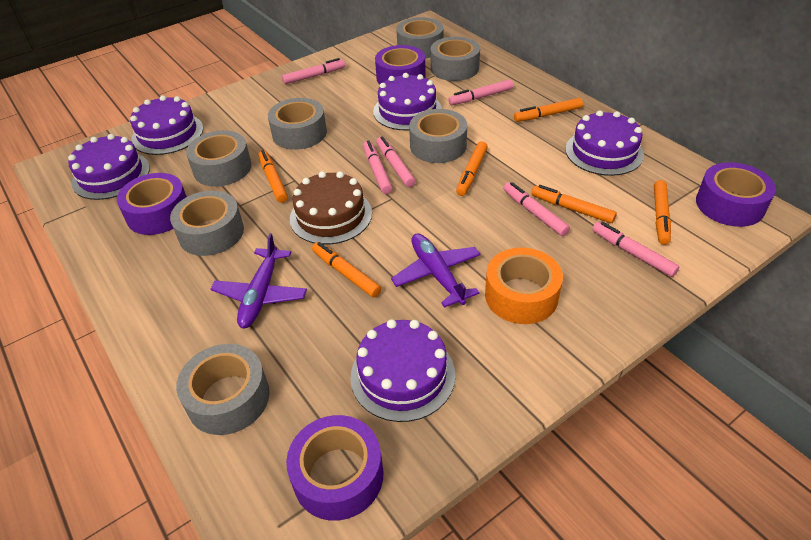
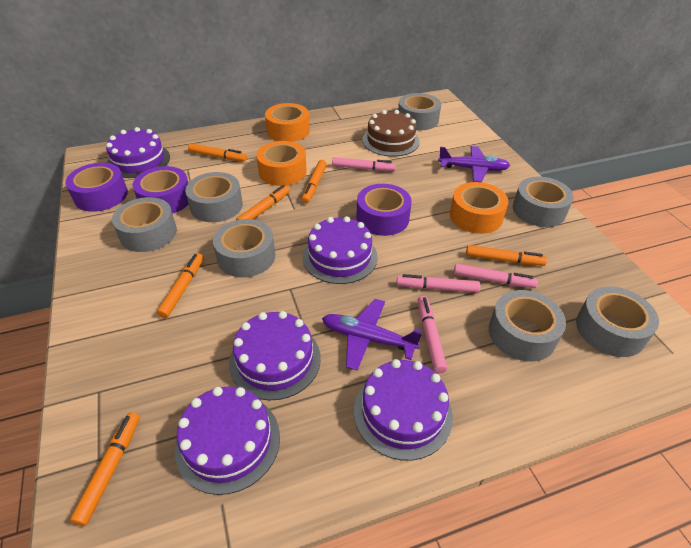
orange tape: 1 -> 3
pink marker: 6 -> 4
purple tape: 4 -> 3

